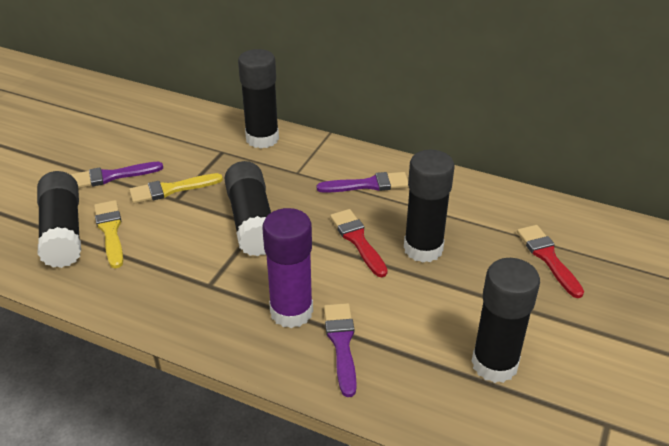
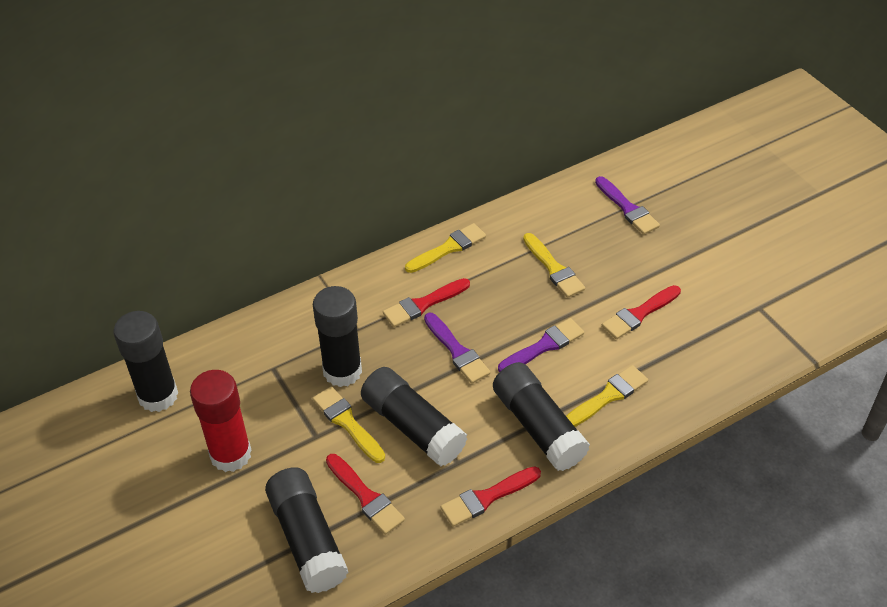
purple glue stick: 1 -> 0
red brush: 2 -> 4
red glue stick: 0 -> 1
yellow brush: 2 -> 4

